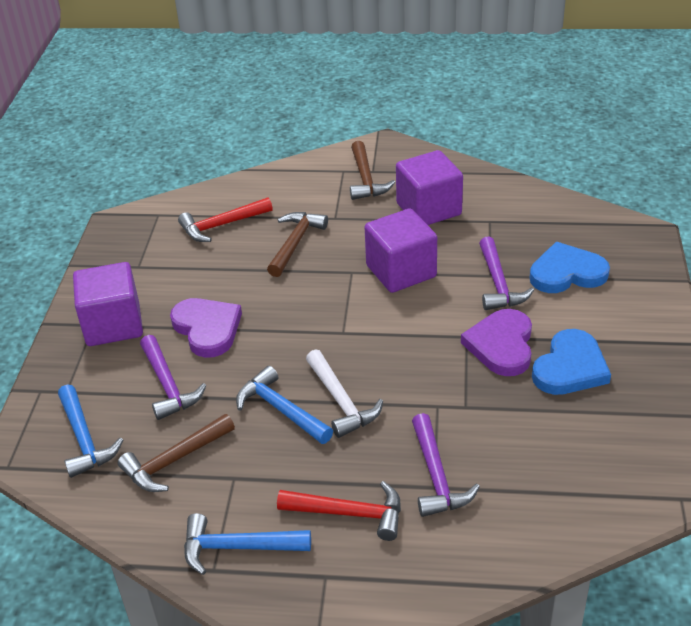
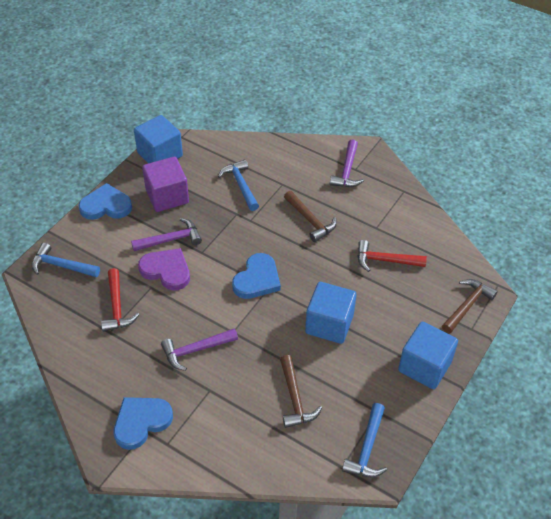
blue cube: 0 -> 3
blue heart: 2 -> 3
purple cube: 3 -> 1
purple heart: 2 -> 1
white hammer: 1 -> 0

